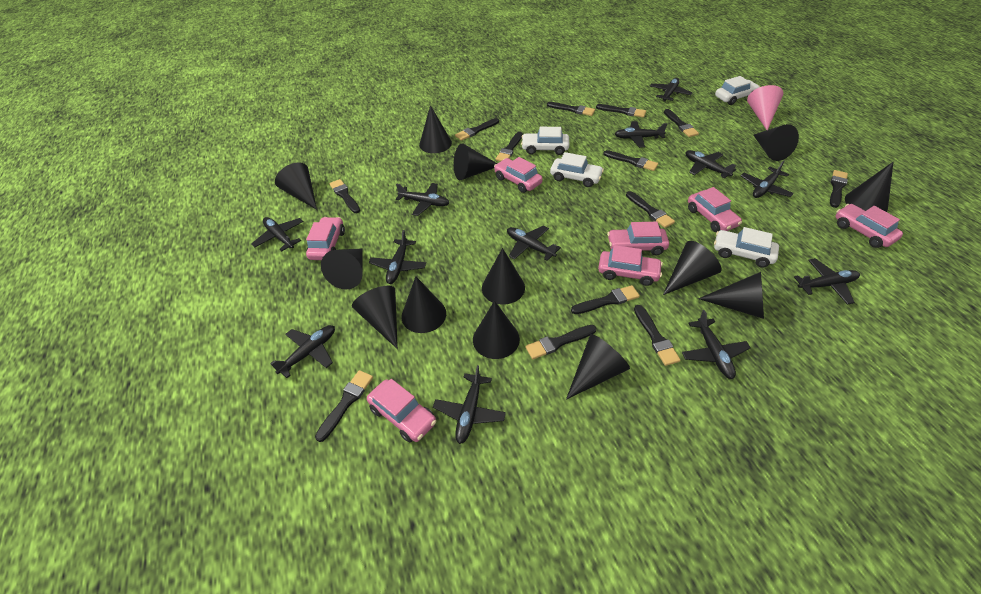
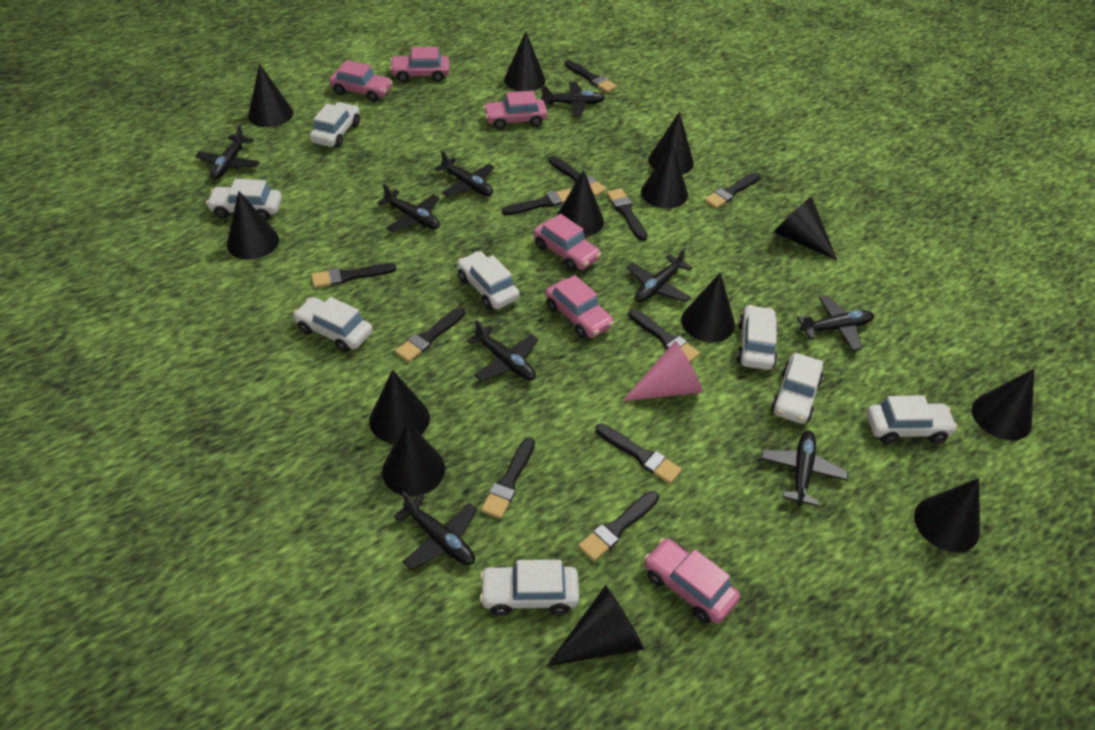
black brush: 13 -> 11
black plane: 12 -> 9
pink car: 7 -> 6
white car: 4 -> 8

